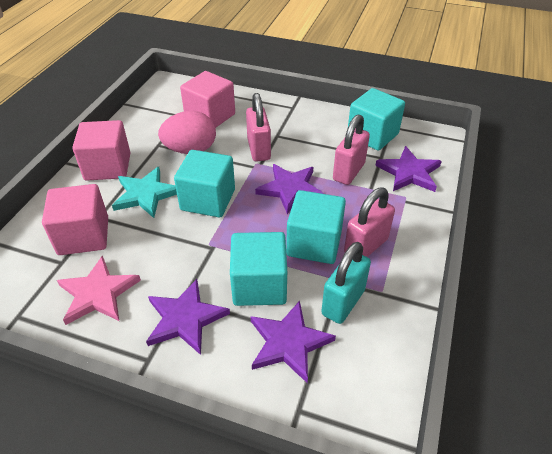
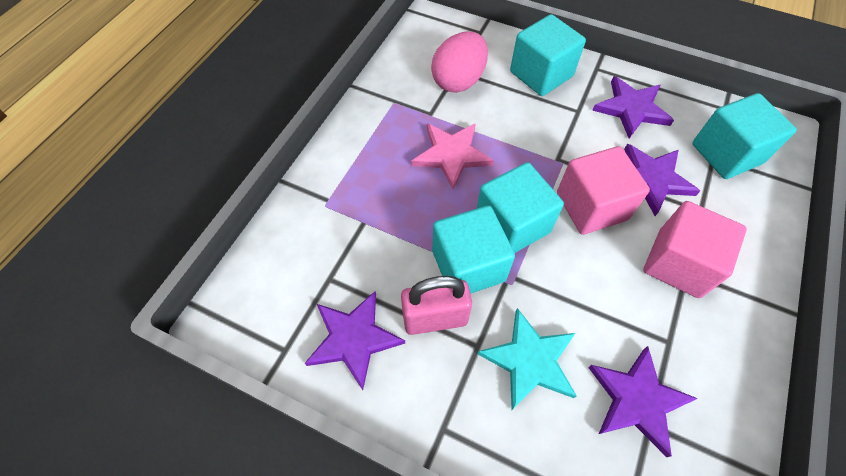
pink cube: 3 -> 2
pink padlock: 3 -> 1
turquoise padlock: 1 -> 0

